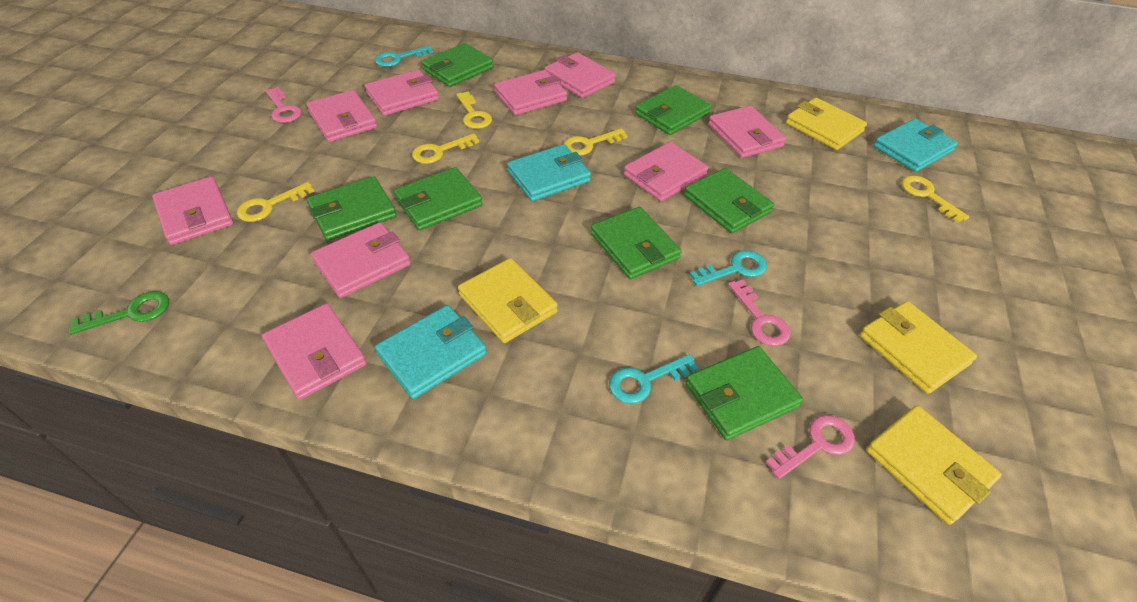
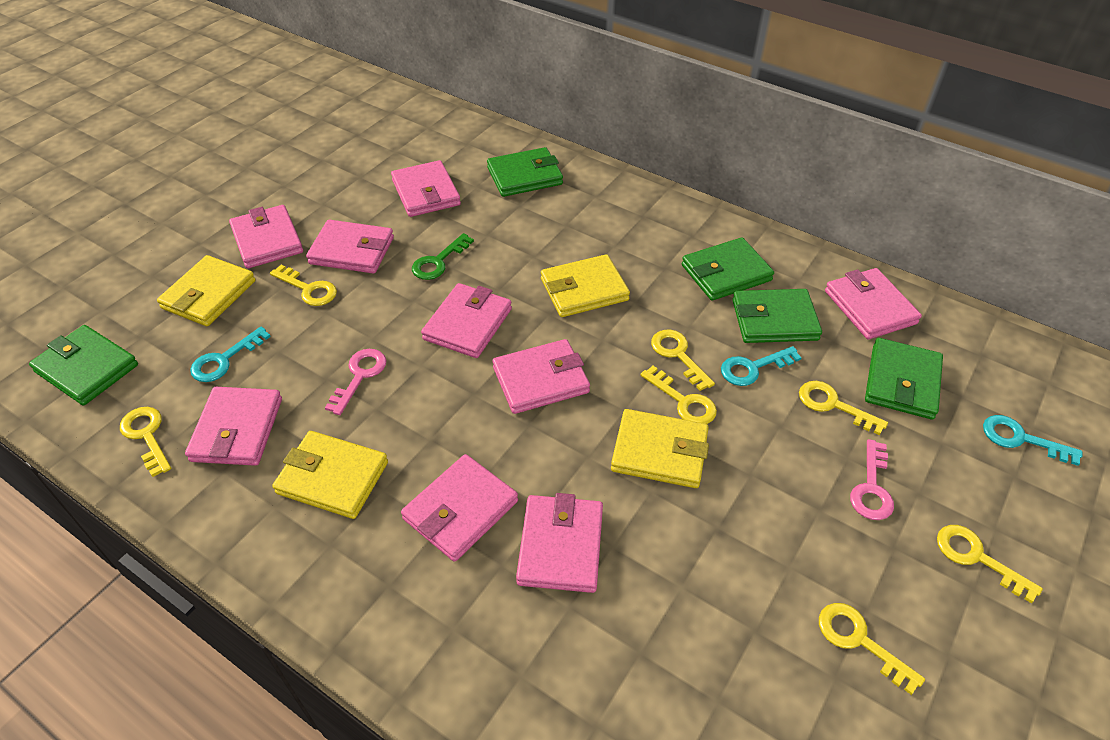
green wallet: 7 -> 5
pink key: 3 -> 2
turquoise wallet: 3 -> 0
yellow key: 5 -> 7

